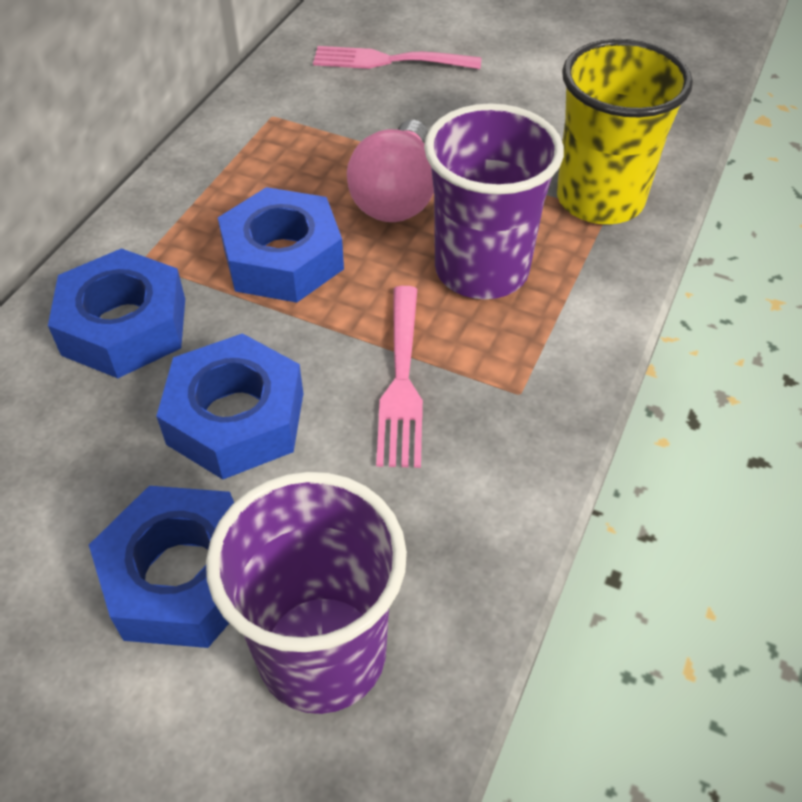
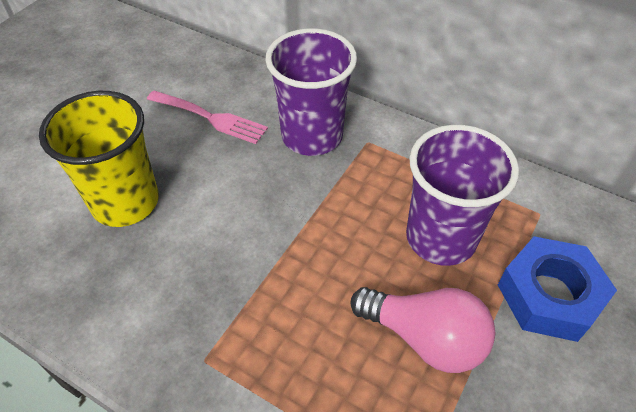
blue nut: 4 -> 1
pink fork: 2 -> 1

